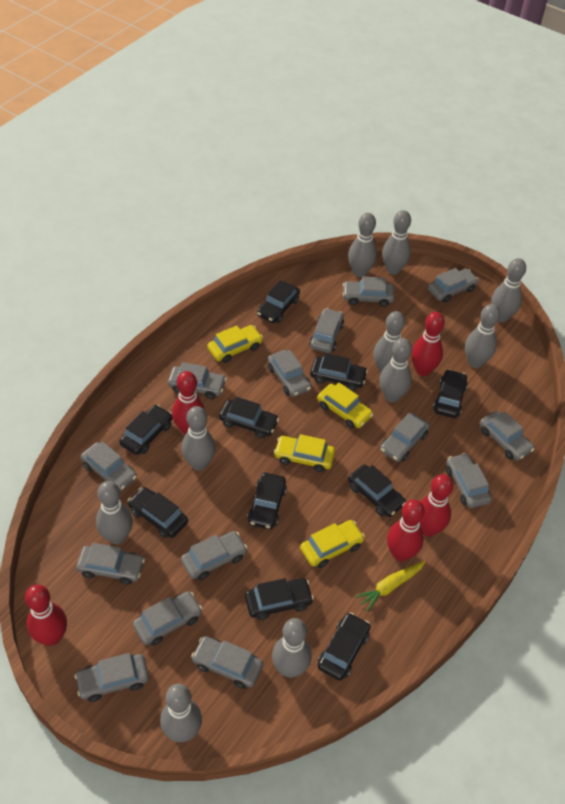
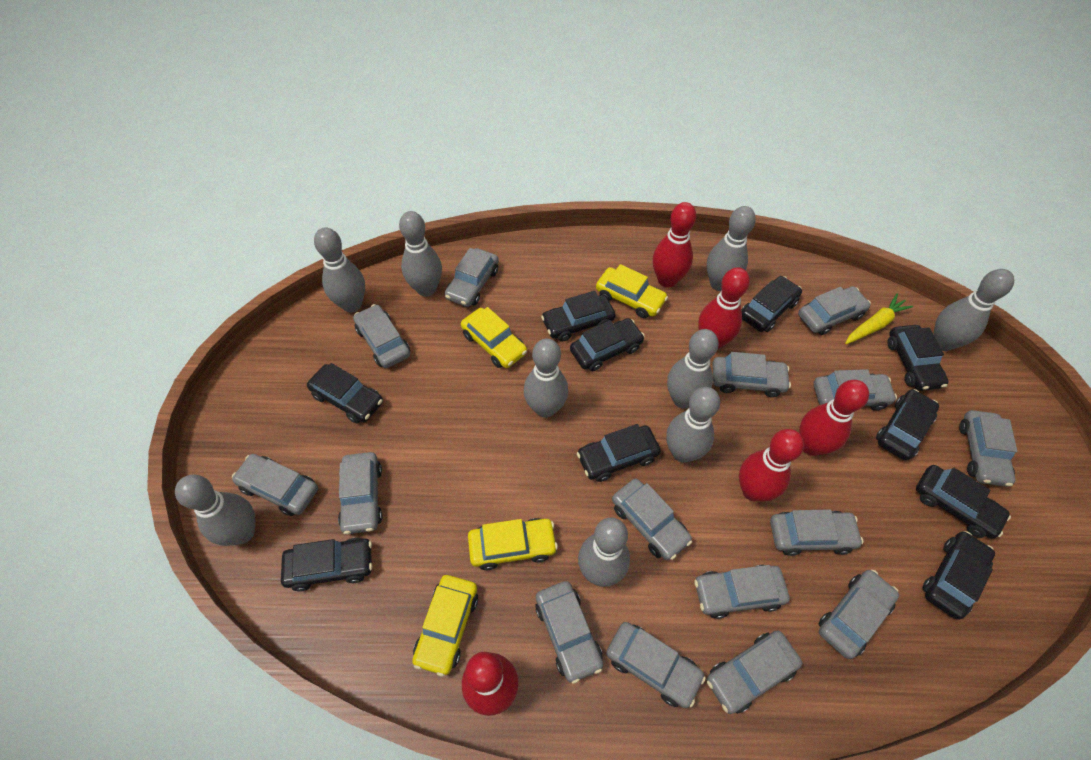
grey bowling pin: 10 -> 9
grey car: 14 -> 15

